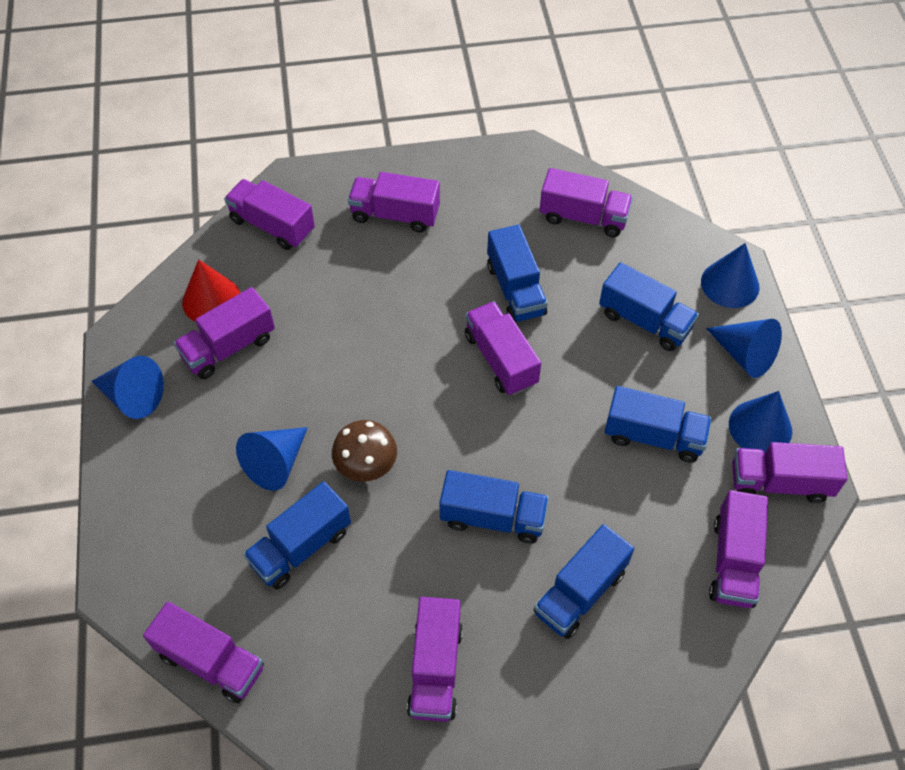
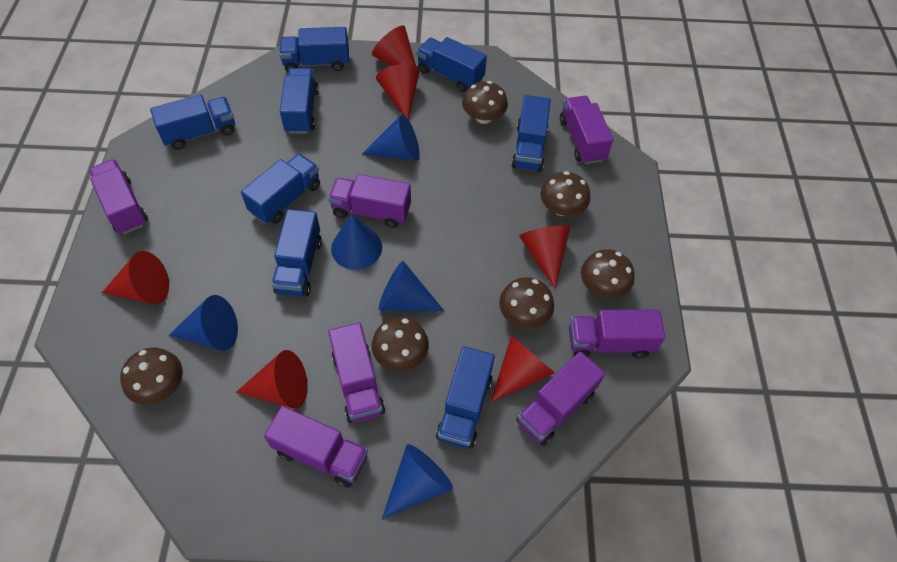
blue truck: 6 -> 8
brown mushroom: 1 -> 6
purple truck: 9 -> 7
red cone: 1 -> 6

